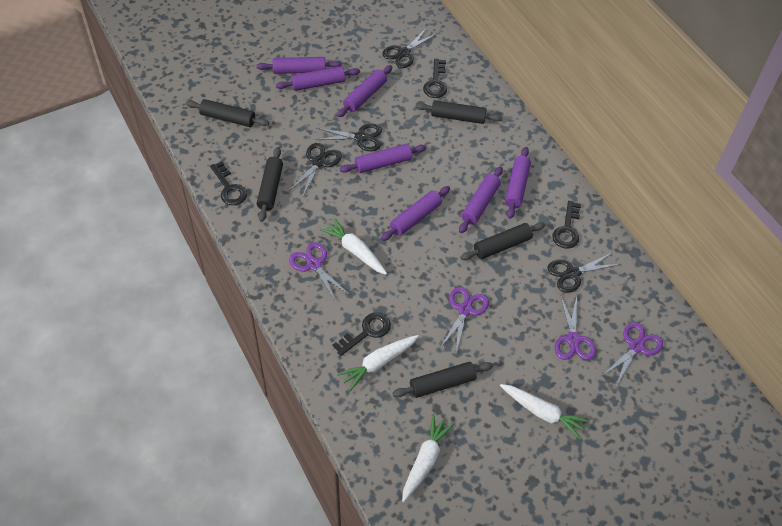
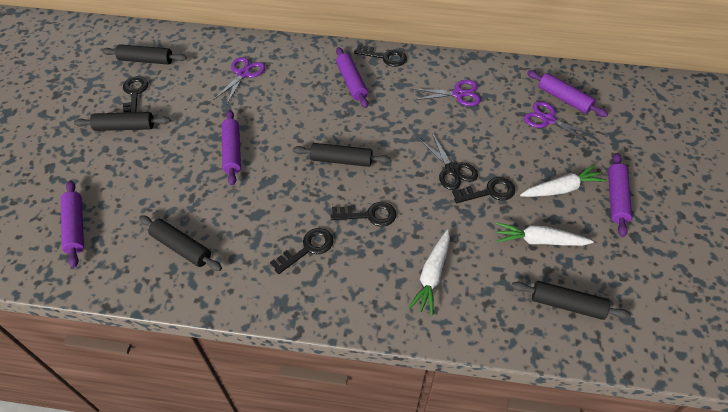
black key: 4 -> 5
black scissors: 4 -> 1
purple rolling pin: 7 -> 5
purple scissors: 4 -> 3
white carrot: 4 -> 3

